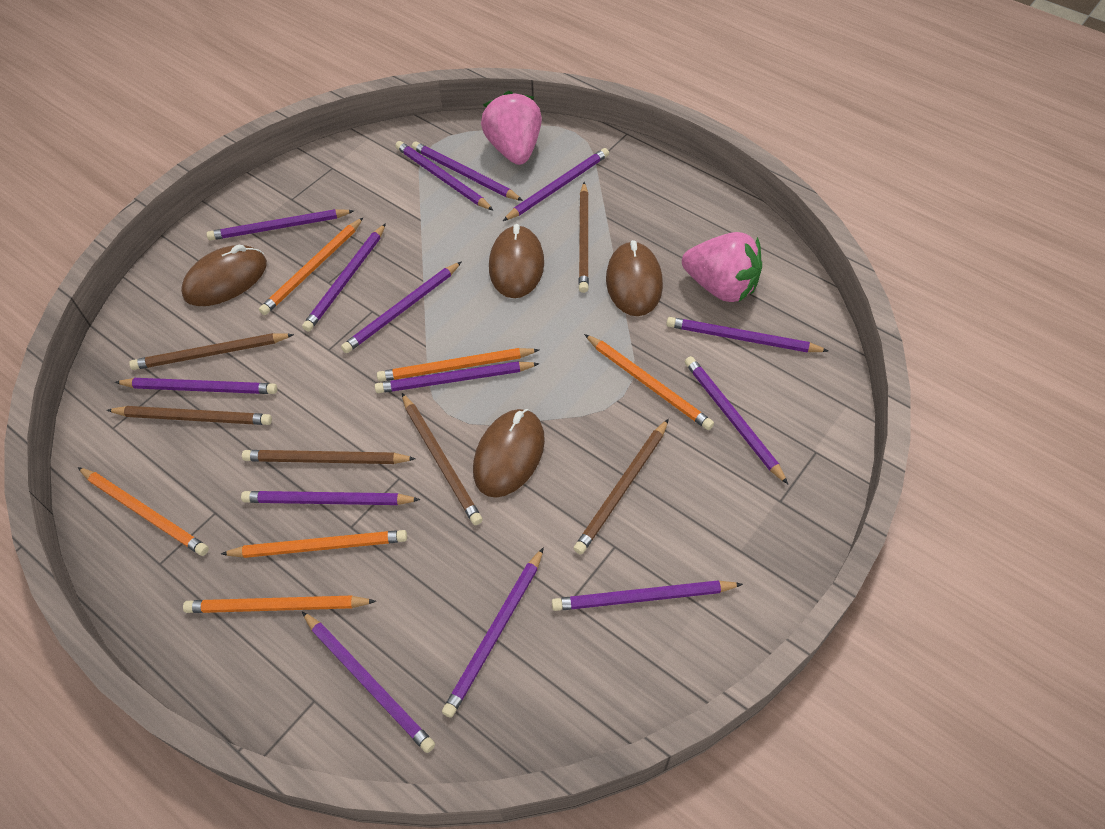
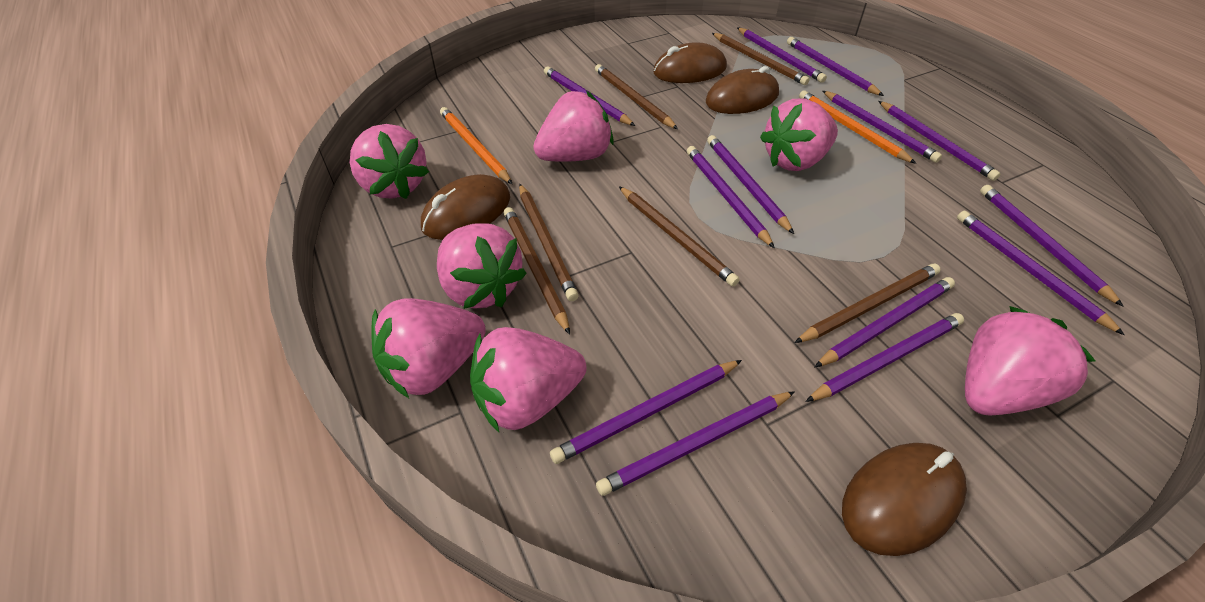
orange pencil: 6 -> 2
pink strawberry: 2 -> 7
purple pencil: 14 -> 13

